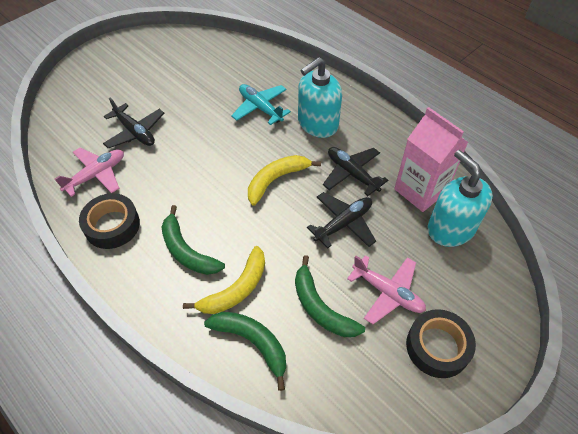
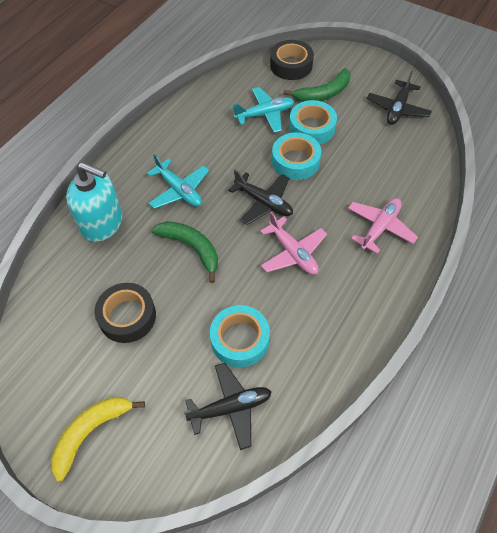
green banana: 3 -> 2
pink carton: 1 -> 0
turquoise plane: 1 -> 2
turquoise soap dispenser: 2 -> 1
turquoise tape: 0 -> 3
yellow banana: 2 -> 1

